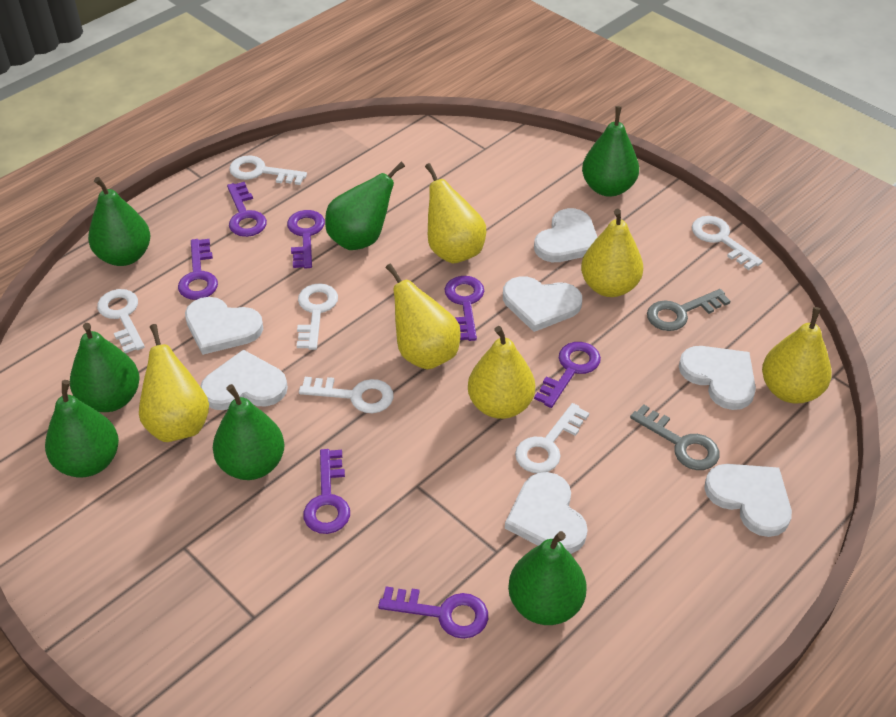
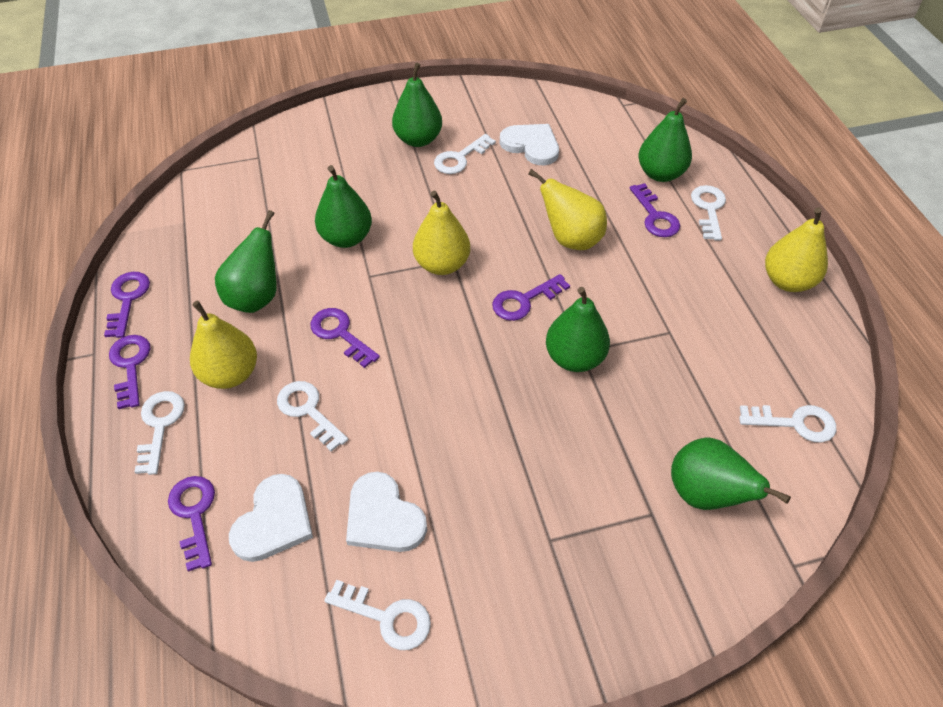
green pear: 7 -> 6
grey key: 2 -> 0
purple key: 7 -> 6
white heart: 7 -> 3
yellow pear: 6 -> 4

